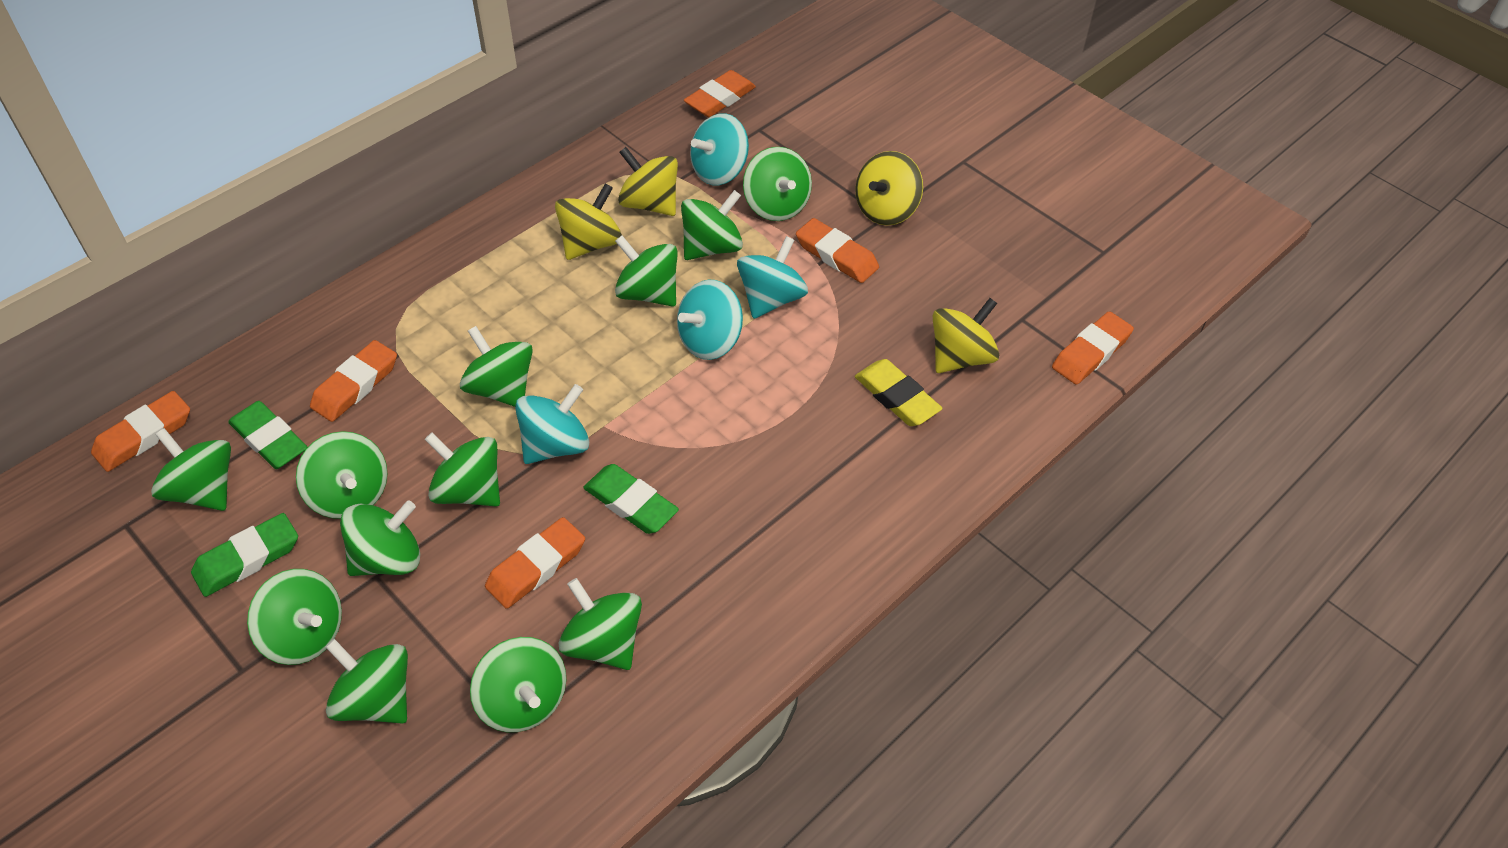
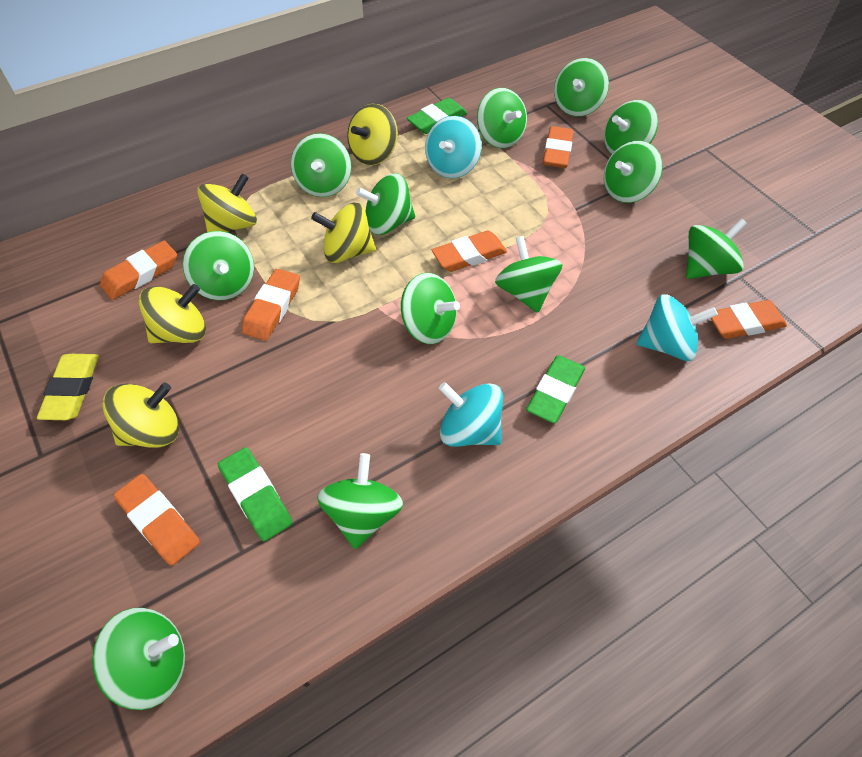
turquoise spinning top: 4 -> 3
yellow spinning top: 4 -> 5

